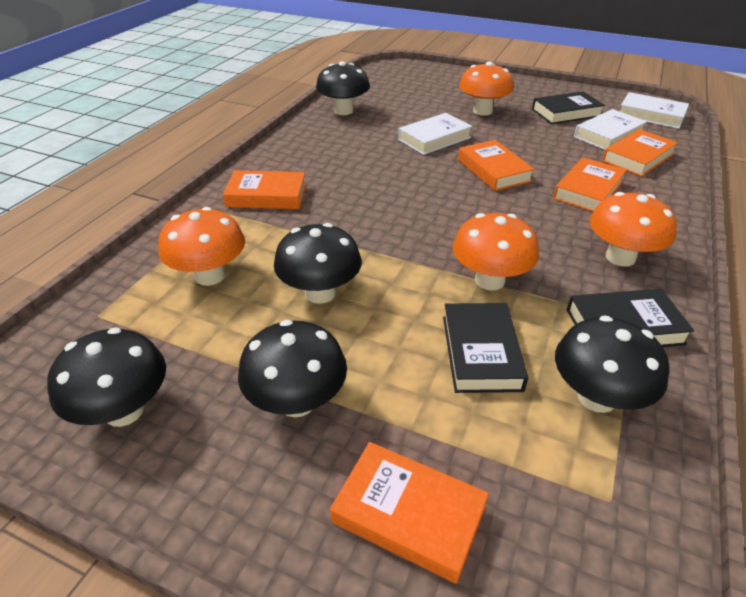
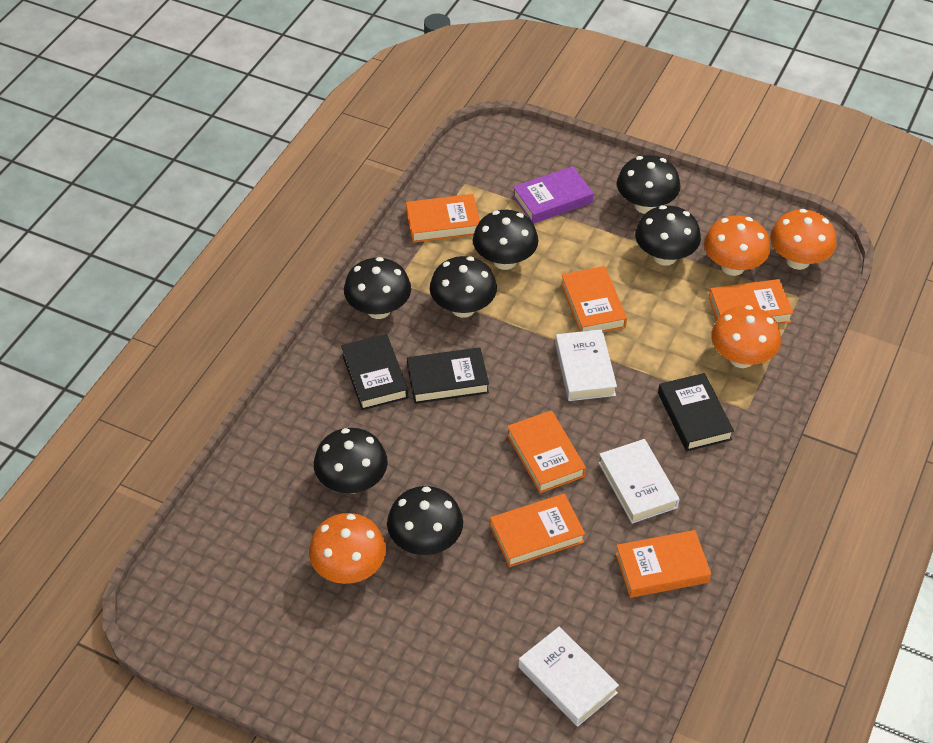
black mushroom: 5 -> 7
orange book: 5 -> 6
purple book: 0 -> 1

